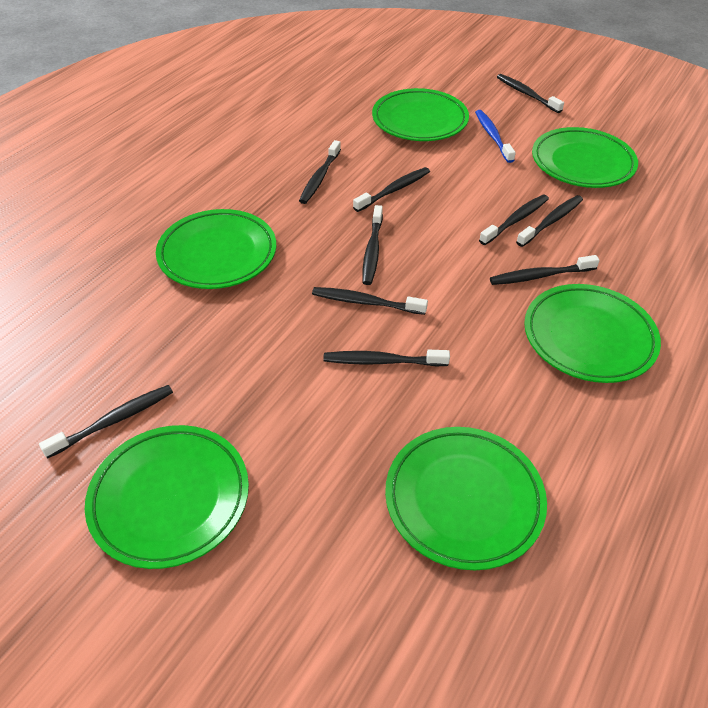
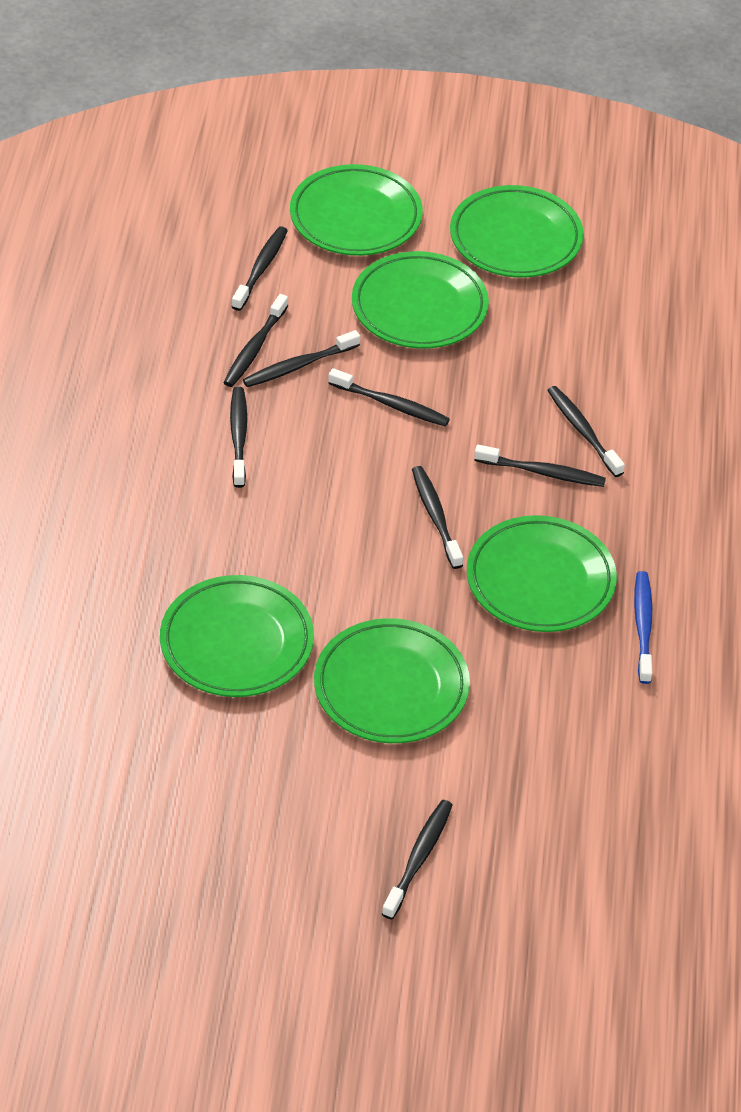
black toothbrush: 10 -> 9

